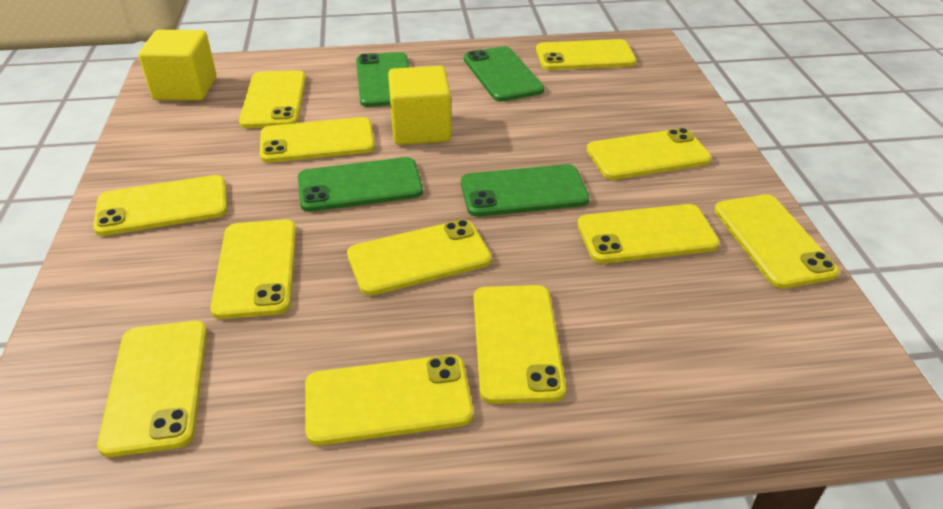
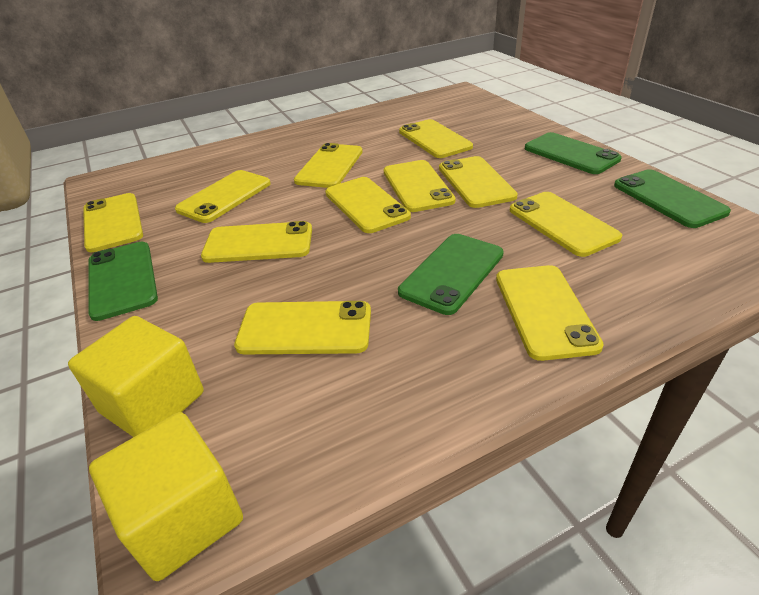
yellow phone: 12 -> 11

